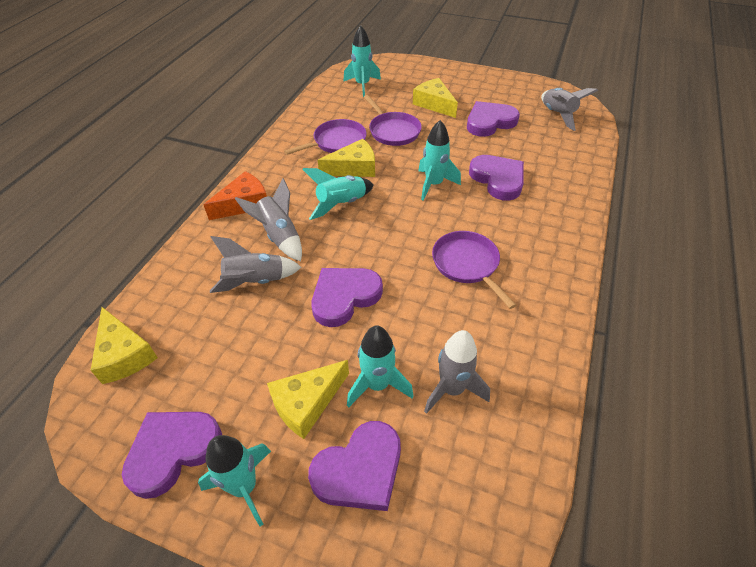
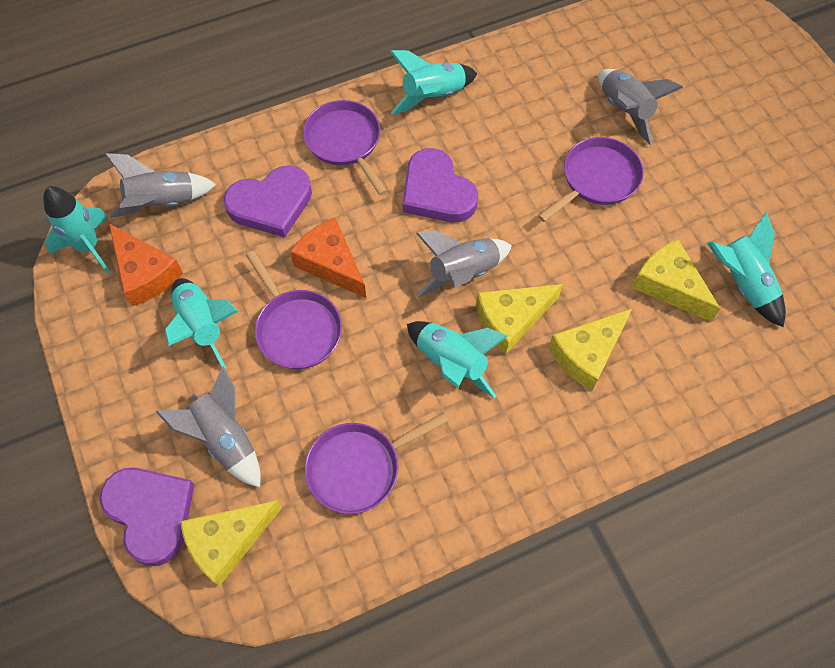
orange cheese: 1 -> 2
purple heart: 5 -> 3
purple pan: 3 -> 4

